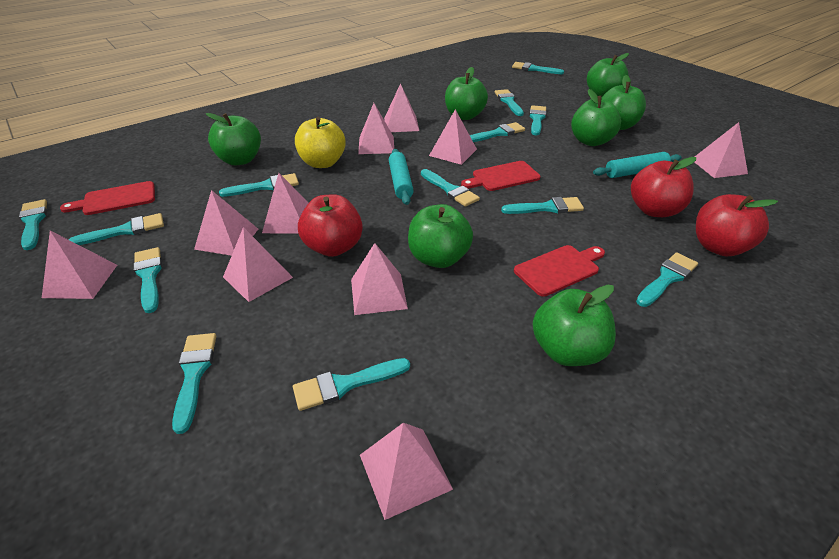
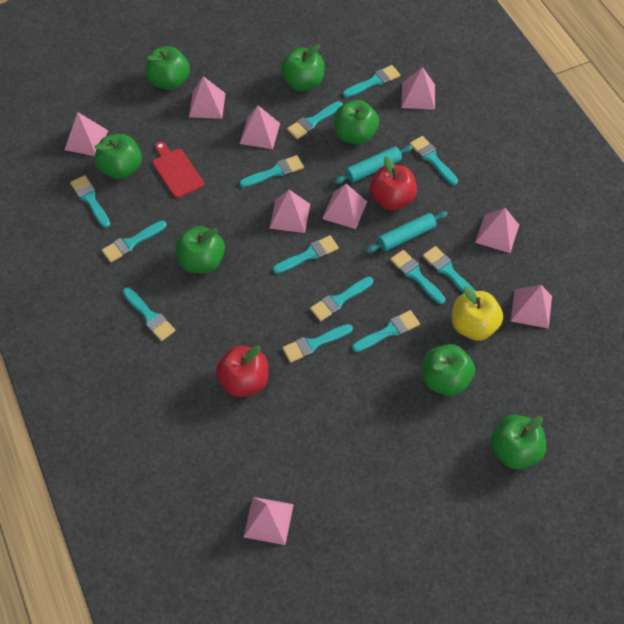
pink pyramid: 10 -> 9
red apple: 3 -> 2
red cutting board: 3 -> 1

